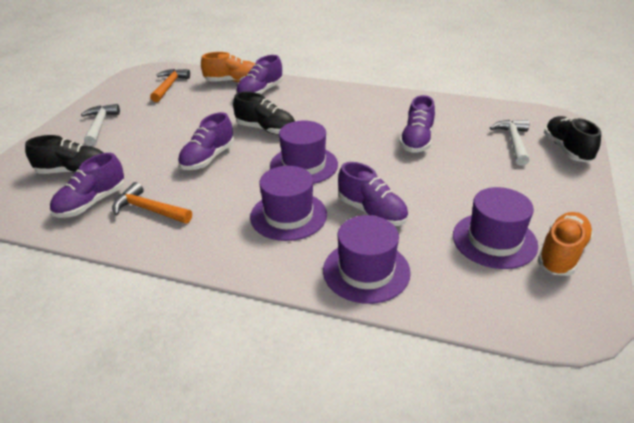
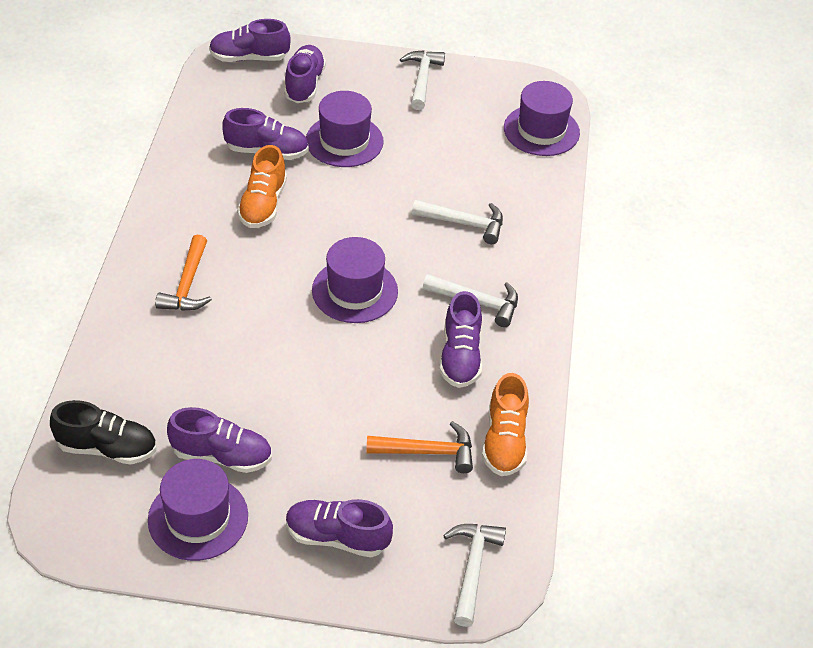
black shoe: 3 -> 1
purple shoe: 5 -> 6
white hammer: 2 -> 4

